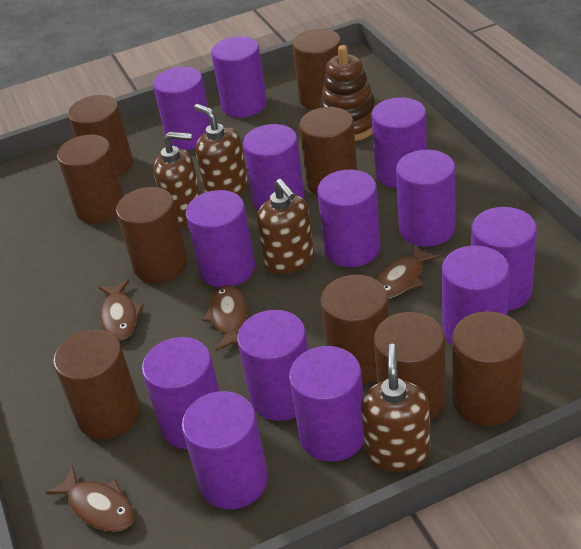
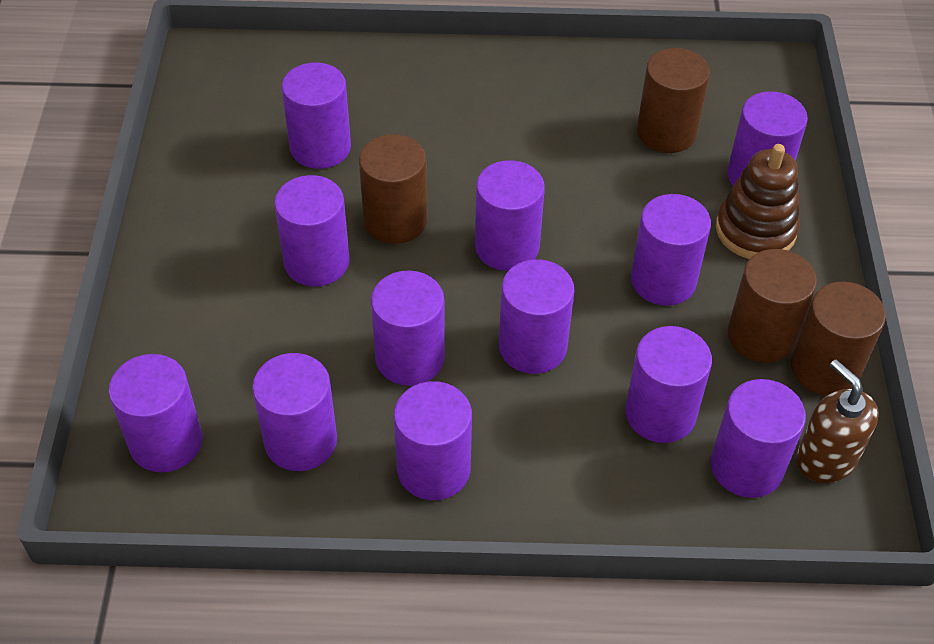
brown cylinder: 9 -> 4
brown fish: 4 -> 0
brown soap dispenser: 4 -> 1
purple cylinder: 13 -> 12

